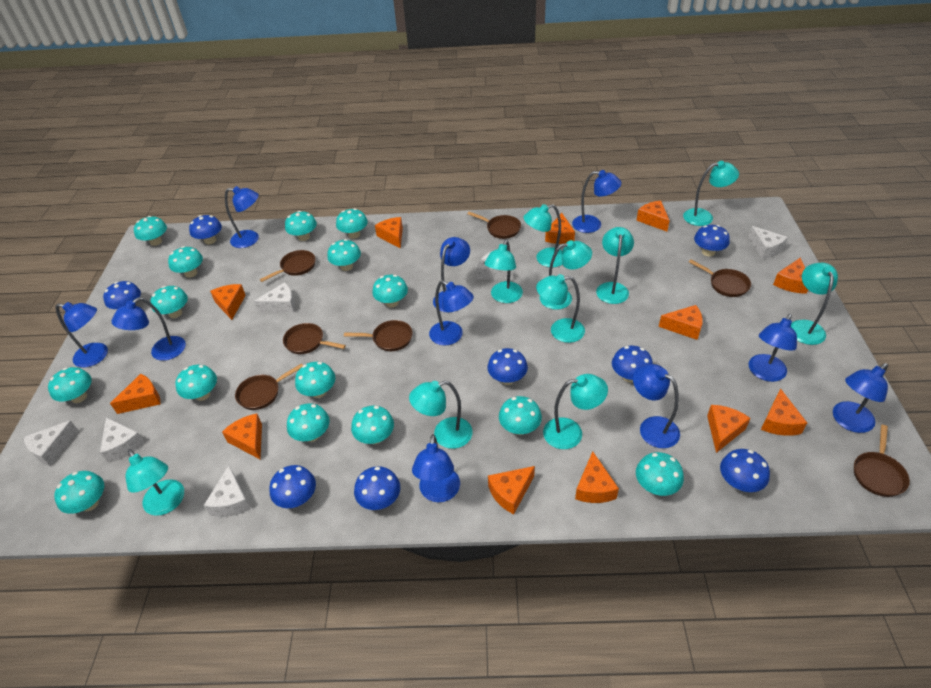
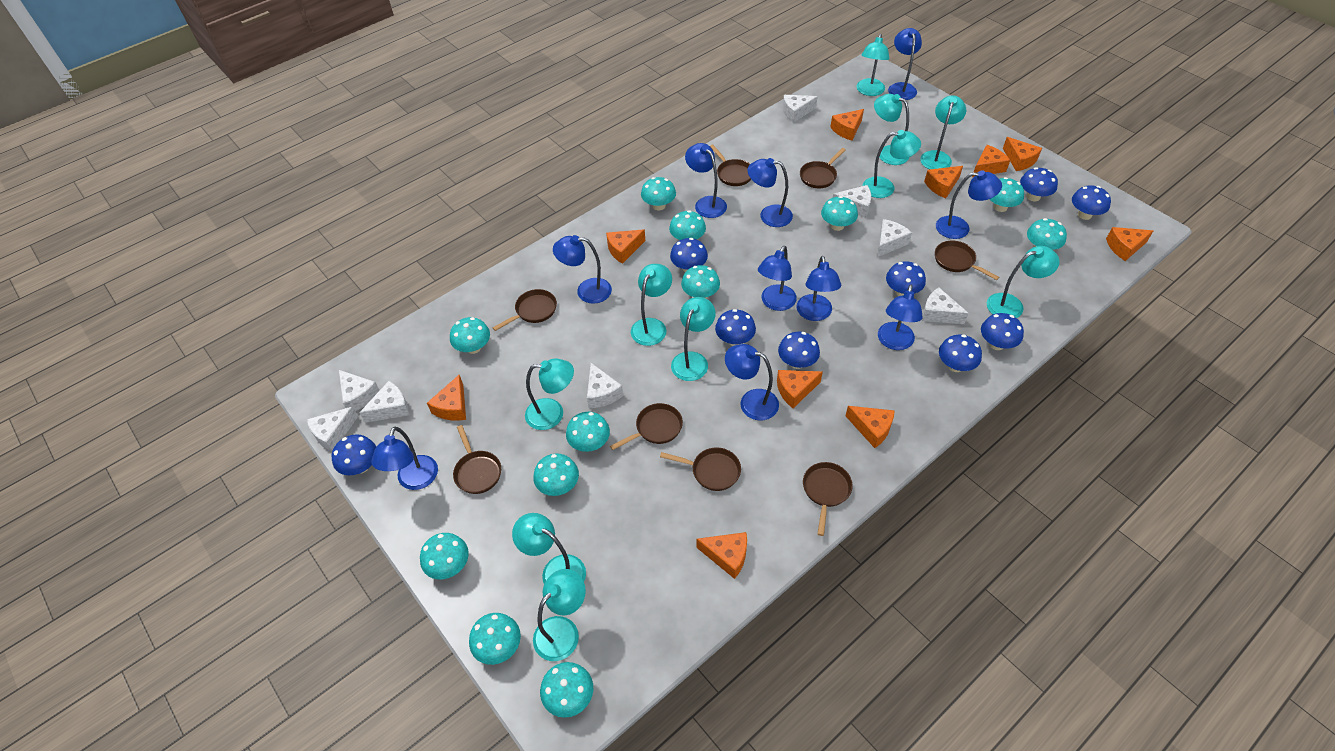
blue mushroom: 8 -> 9
brown pan: 7 -> 8
orange cheese: 12 -> 10
turquoise mushroom: 15 -> 12
white cheese: 6 -> 8

